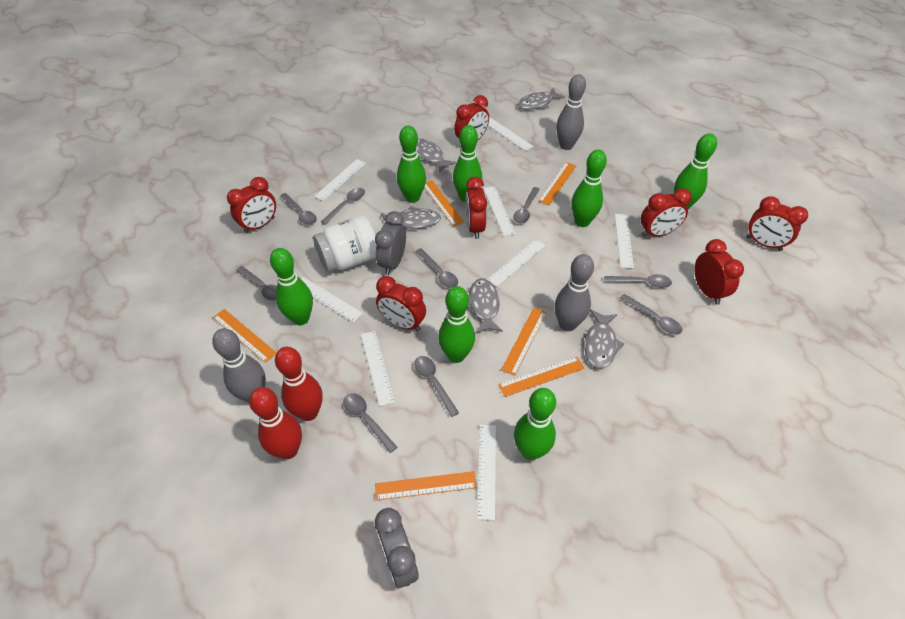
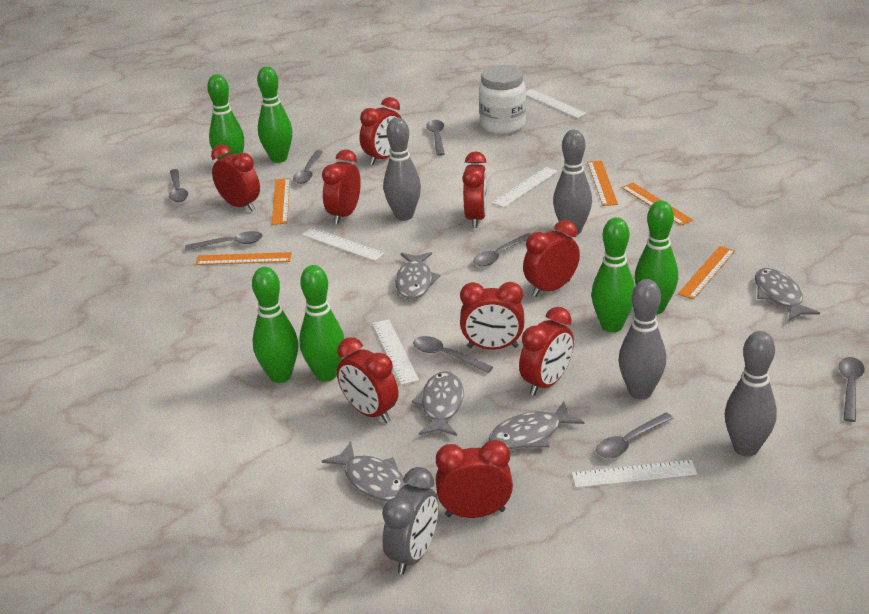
green bowling pin: 7 -> 6
grey bowling pin: 3 -> 4
grey clock: 2 -> 1
grey spoon: 9 -> 8
orange ruler: 6 -> 5
red bowling pin: 2 -> 0
red clock: 7 -> 9
white ruler: 8 -> 5

